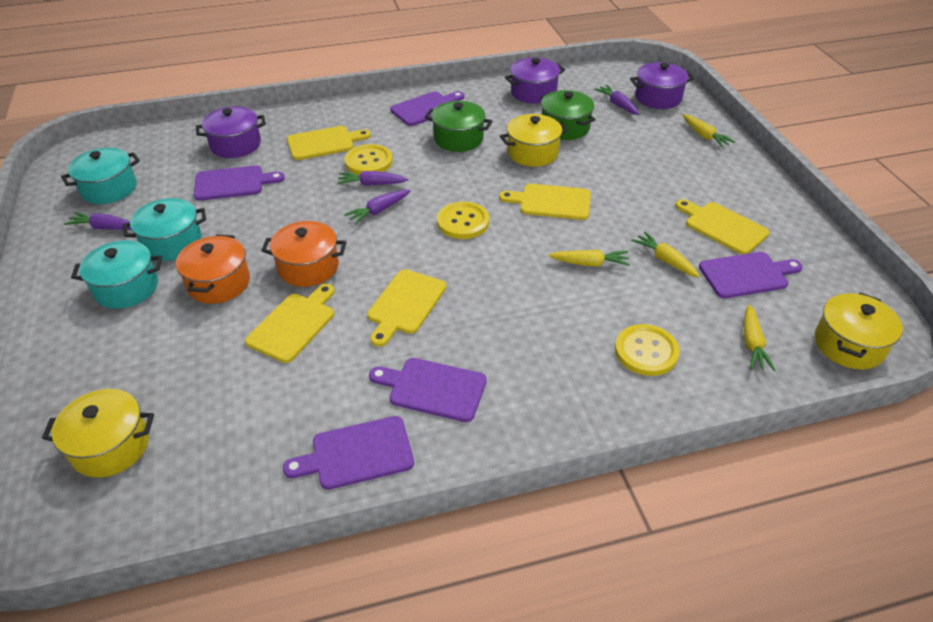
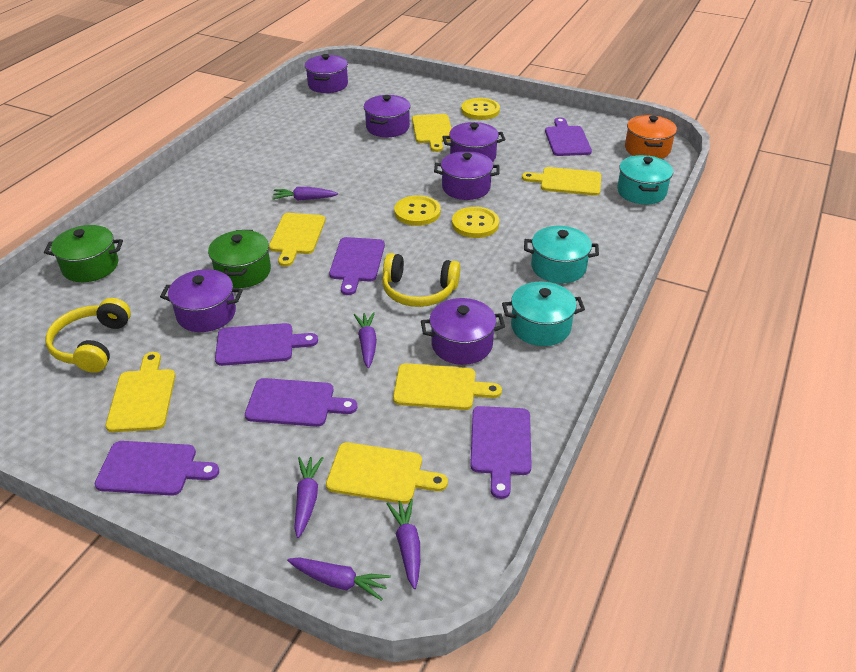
orange pot: 2 -> 1
purple carrot: 4 -> 5
purple cutting board: 5 -> 6
purple pot: 3 -> 6
yellow carrot: 4 -> 0
yellow cutting board: 5 -> 6
yellow headphones: 0 -> 2
yellow pot: 3 -> 0

